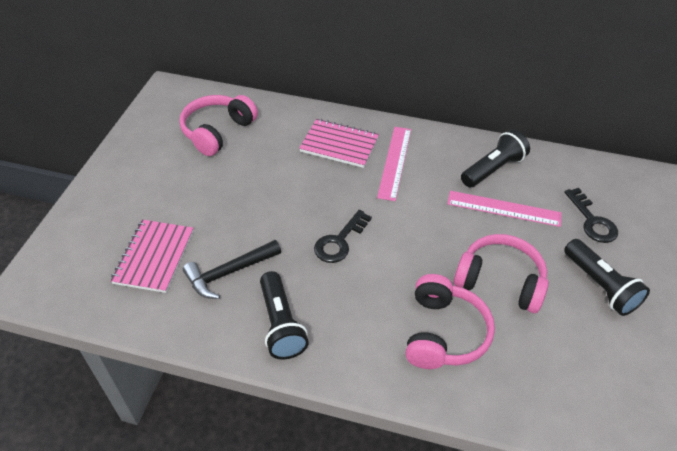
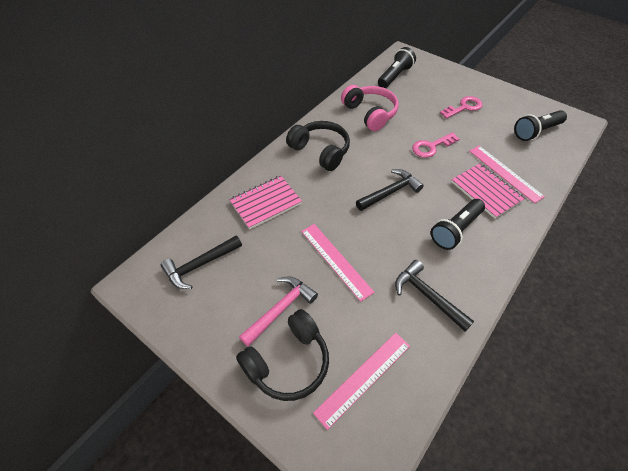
black hammer: 1 -> 3
black headphones: 0 -> 2
black key: 2 -> 0
pink hammer: 0 -> 1
pink headphones: 3 -> 1
pink key: 0 -> 2
pink ruler: 2 -> 3

